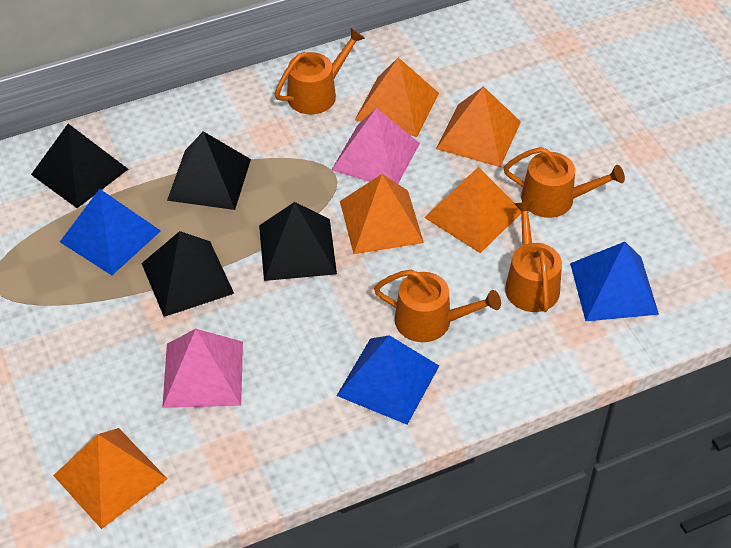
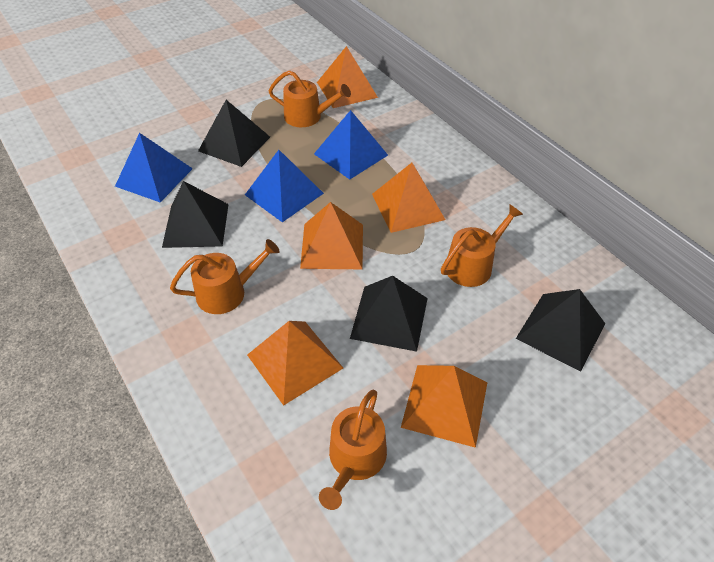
pink pyramid: 2 -> 0

